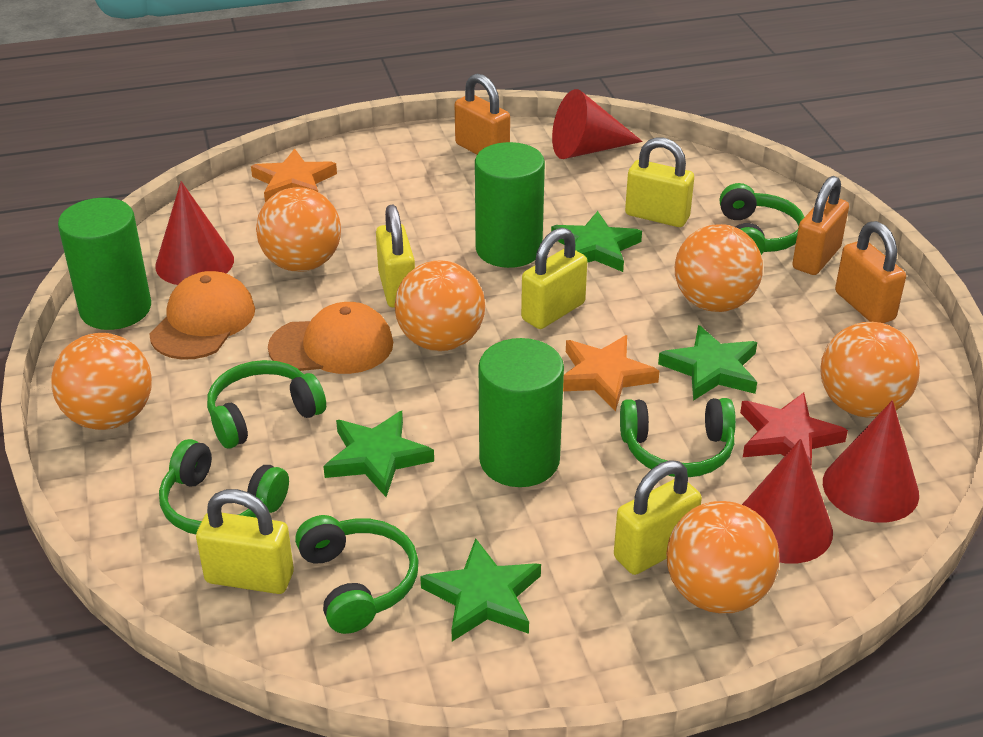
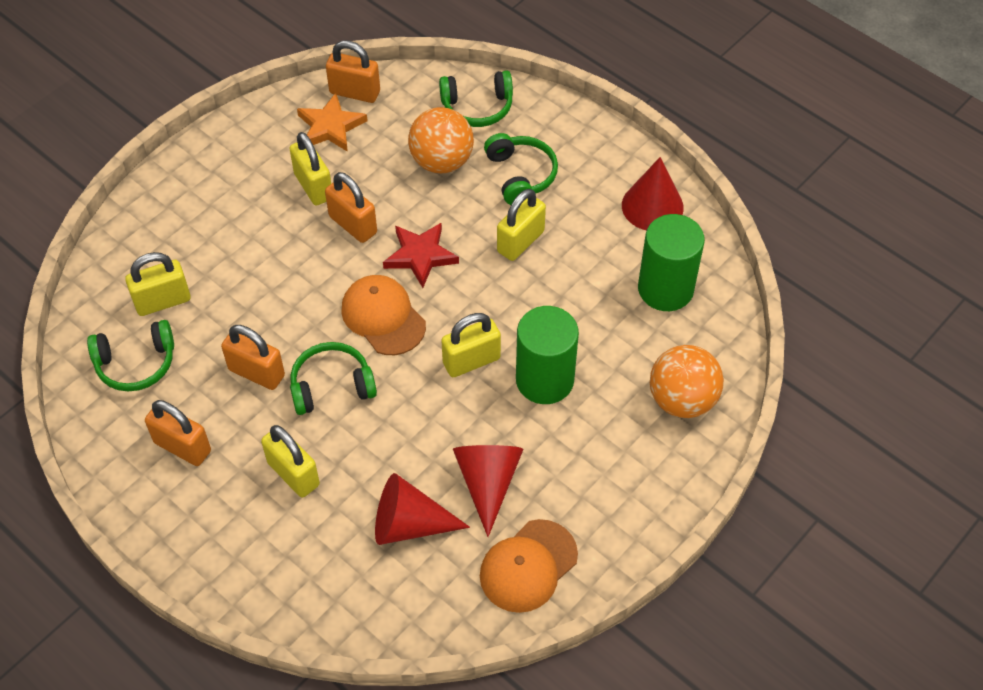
green cylinder: 3 -> 2
green headphones: 5 -> 4
green star: 4 -> 0
orange ball: 6 -> 2
orange padlock: 3 -> 4
orange star: 2 -> 1
red cone: 4 -> 3

